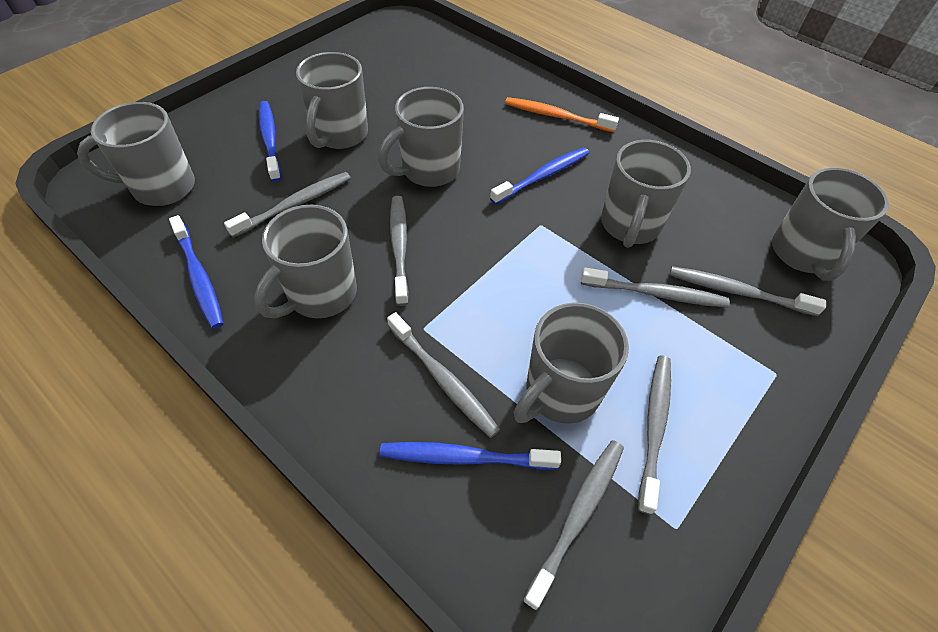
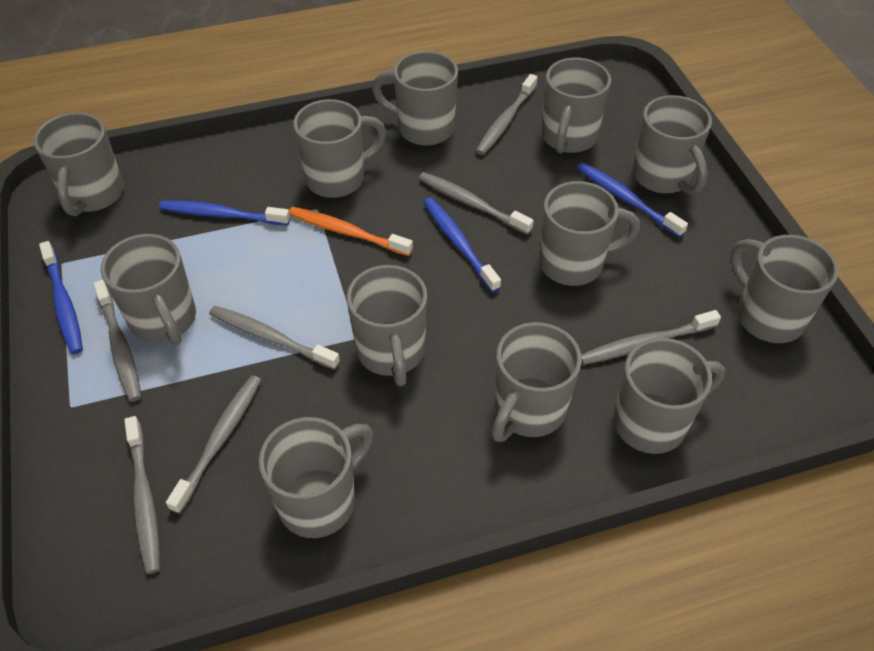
grey mug: 7 -> 12

